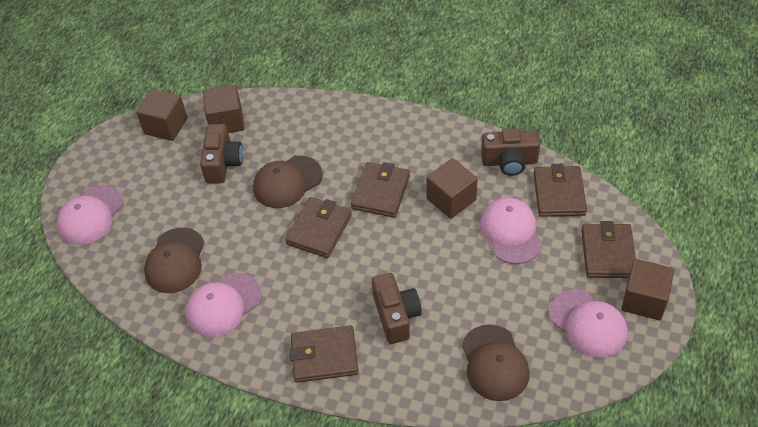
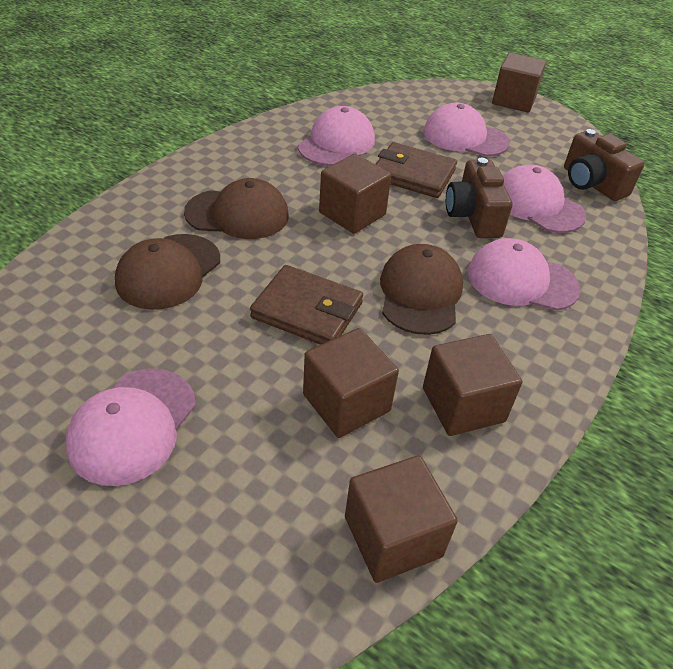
brown camera: 3 -> 2
brown cube: 4 -> 5
brown wallet: 5 -> 2
pink cap: 4 -> 5

